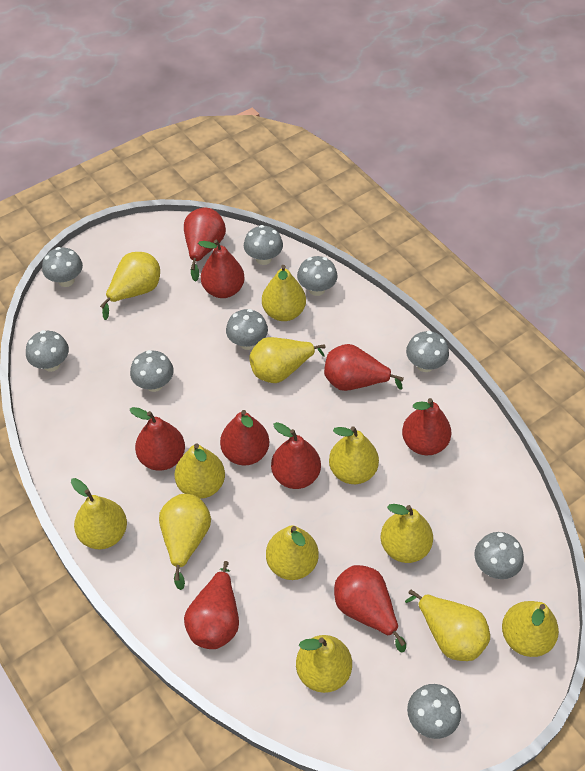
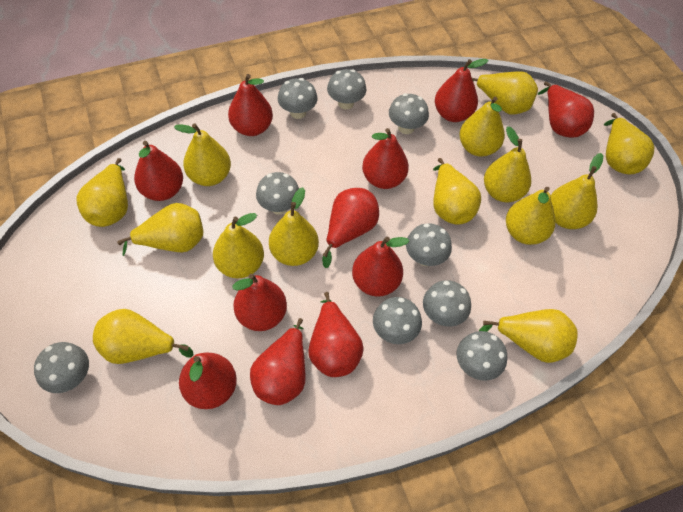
red pear: 9 -> 11
yellow pear: 12 -> 14

